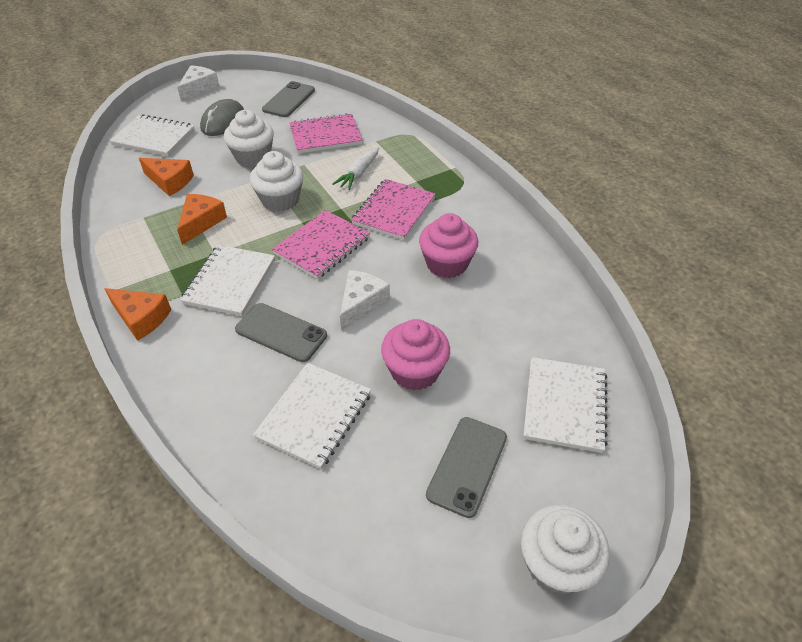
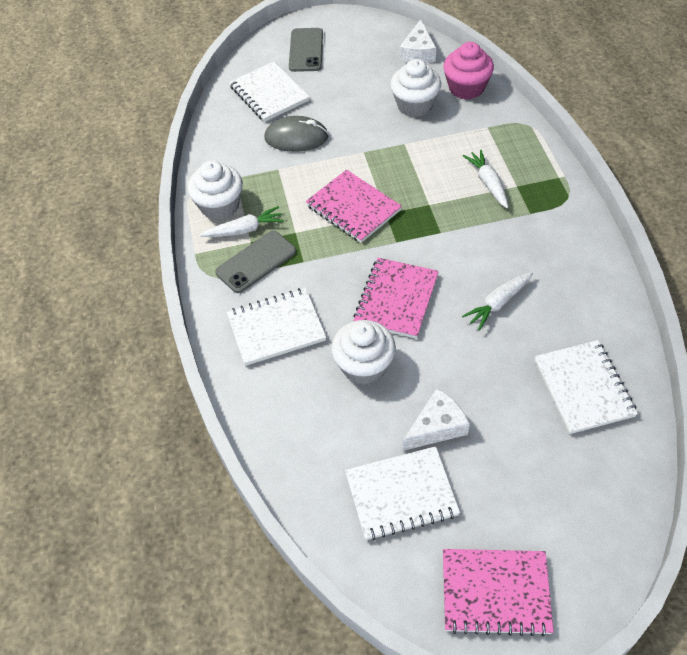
grey phone: 3 -> 2
orange cheese: 3 -> 0
pink cupcake: 2 -> 1
white carrot: 1 -> 3

